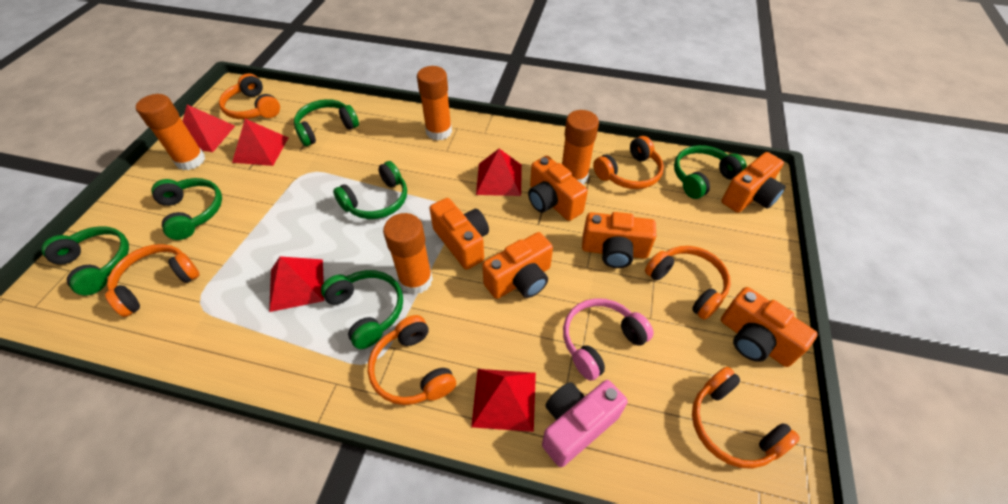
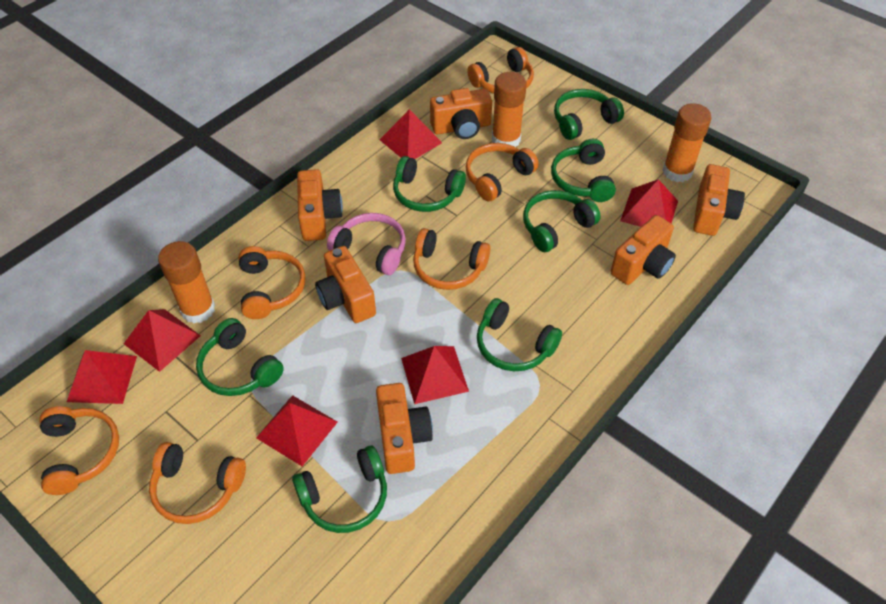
green headphones: 6 -> 7
orange glue stick: 4 -> 3
pink camera: 1 -> 0
red pyramid: 5 -> 6

